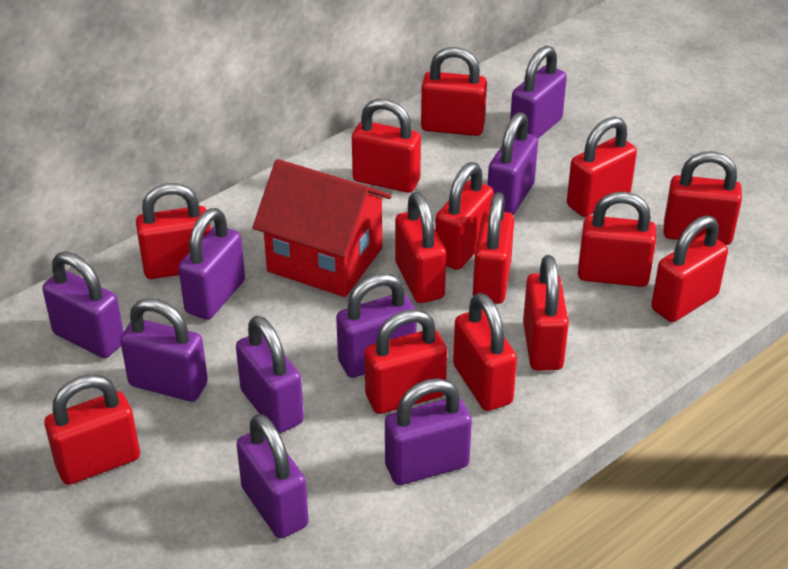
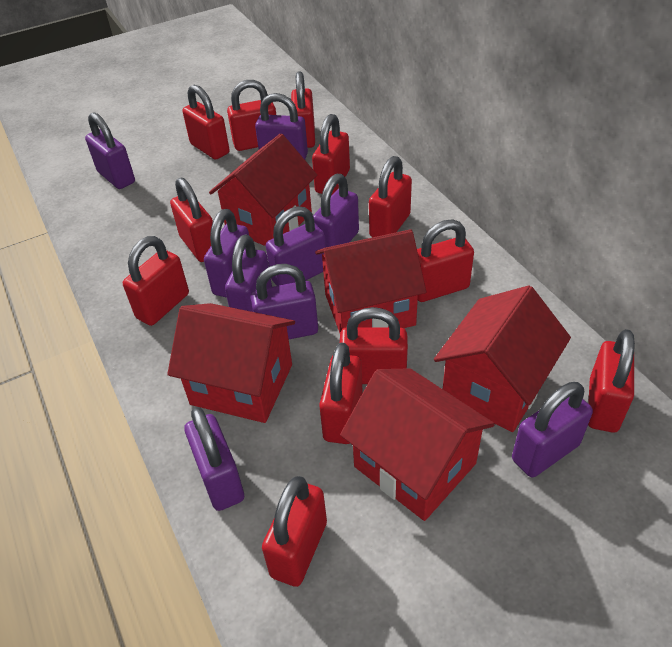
red house: 1 -> 5
red padlock: 14 -> 12

